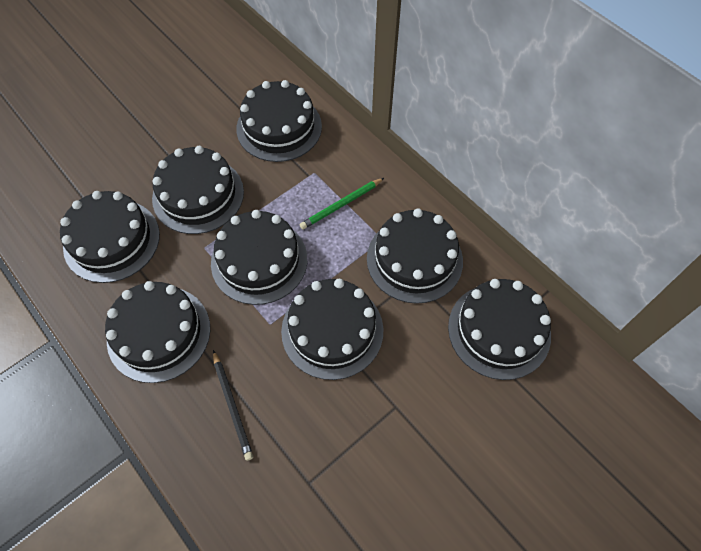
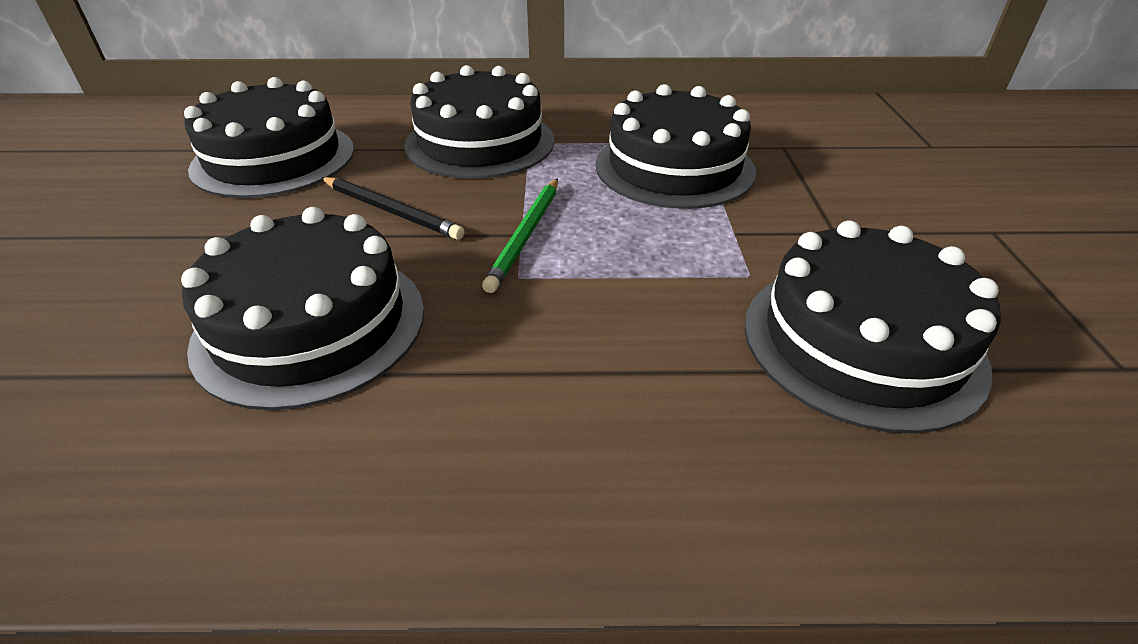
black cake: 8 -> 5

